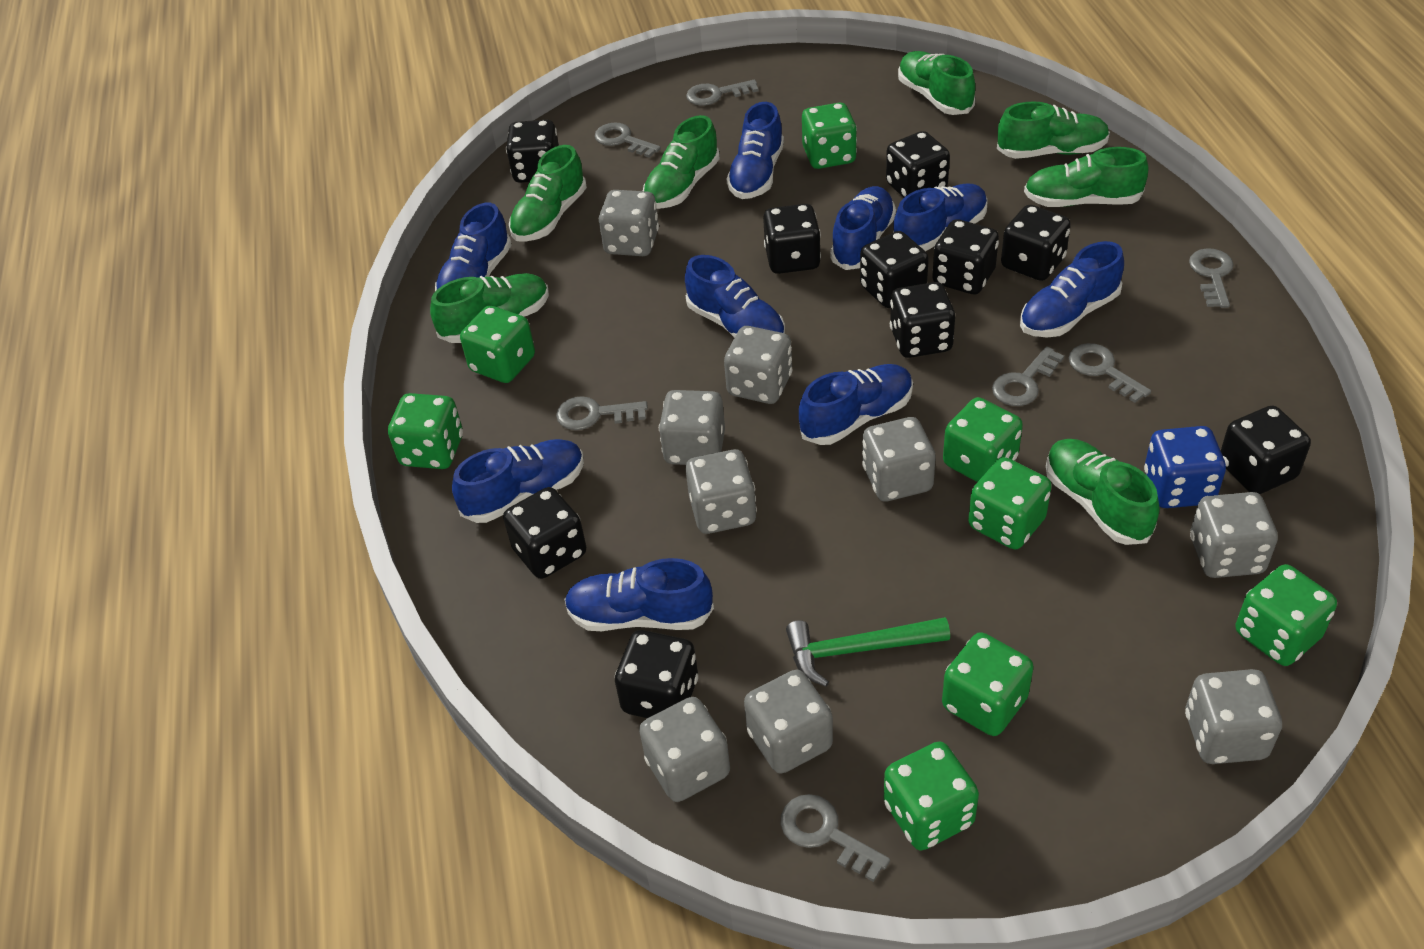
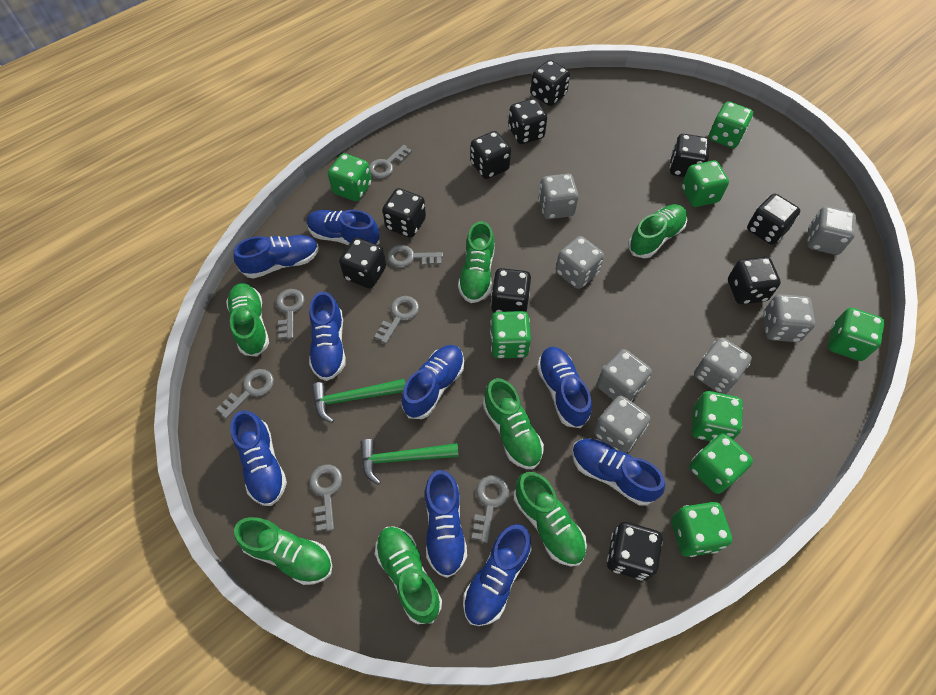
blue dice: 1 -> 0
green hammer: 1 -> 2
grey dice: 9 -> 7

